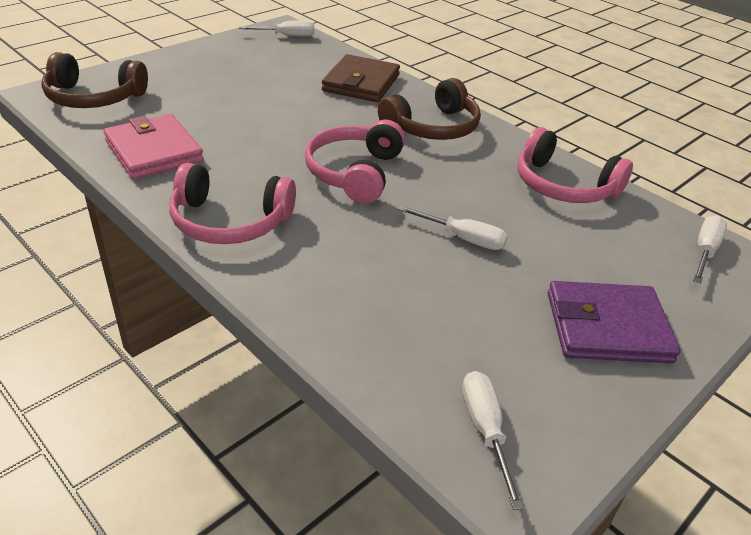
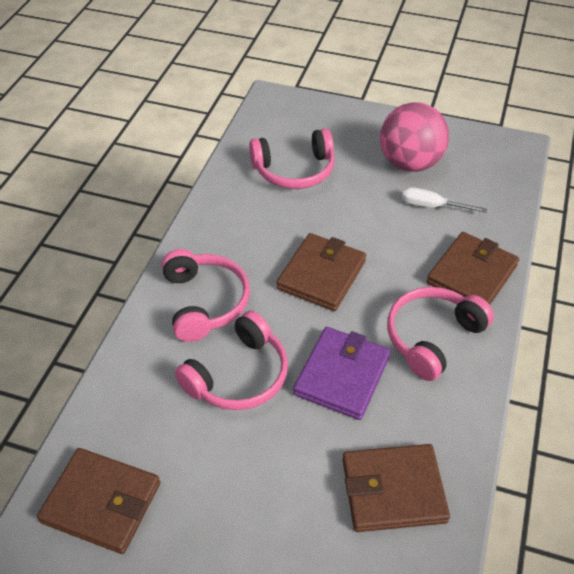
brown headphones: 2 -> 0
brown wallet: 1 -> 4
pink ball: 0 -> 1
pink headphones: 3 -> 4
pink wallet: 1 -> 0
white screwdriver: 4 -> 1

